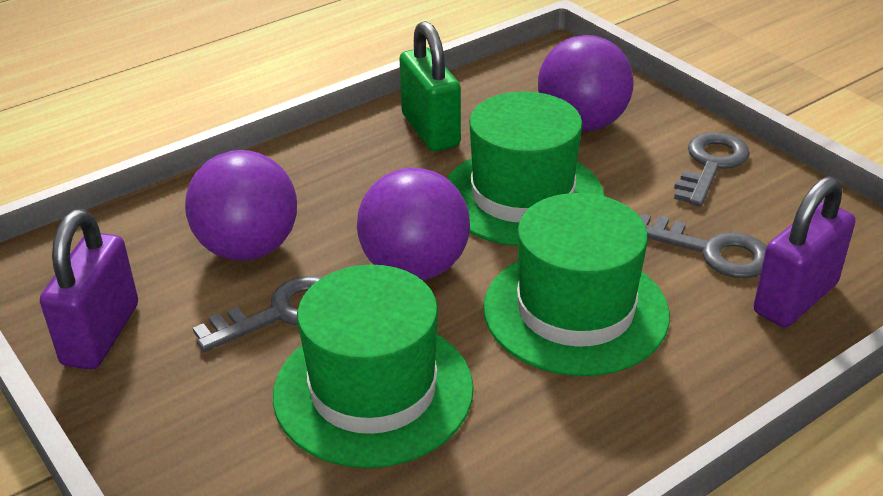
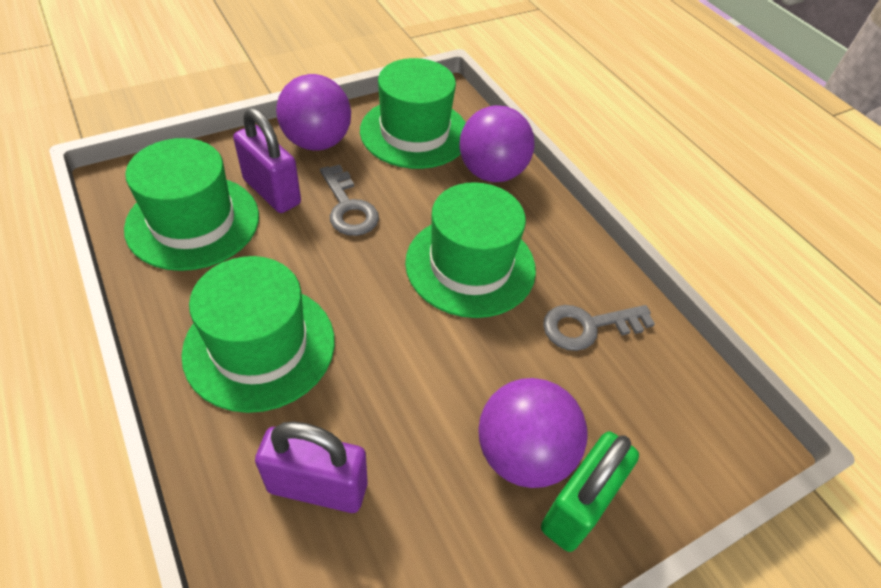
green hat: 3 -> 4
grey key: 3 -> 2

